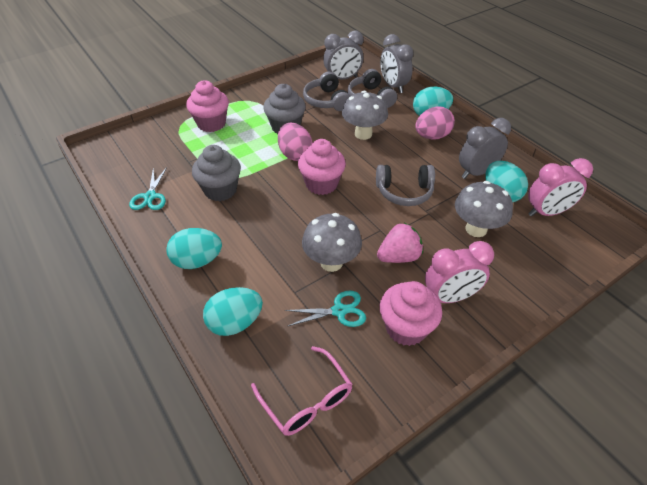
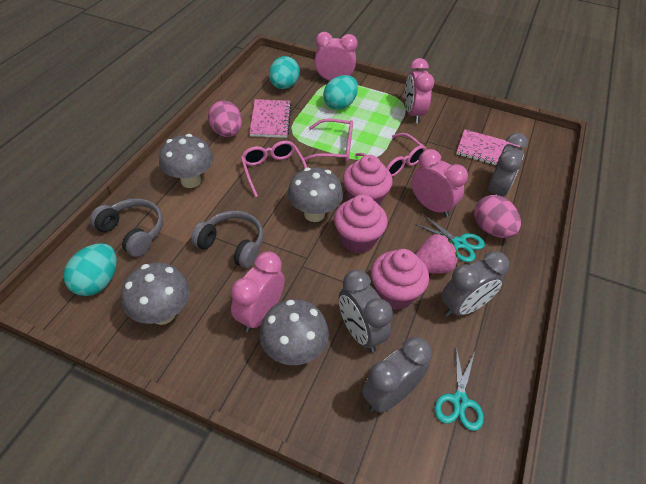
grey clock: 3 -> 4
grey cupcake: 2 -> 0
grey headphones: 3 -> 2
grey mushroom: 3 -> 4
pink clock: 2 -> 4
pink glasses: 1 -> 3
pink notebook: 0 -> 2
turquoise egg: 4 -> 3

